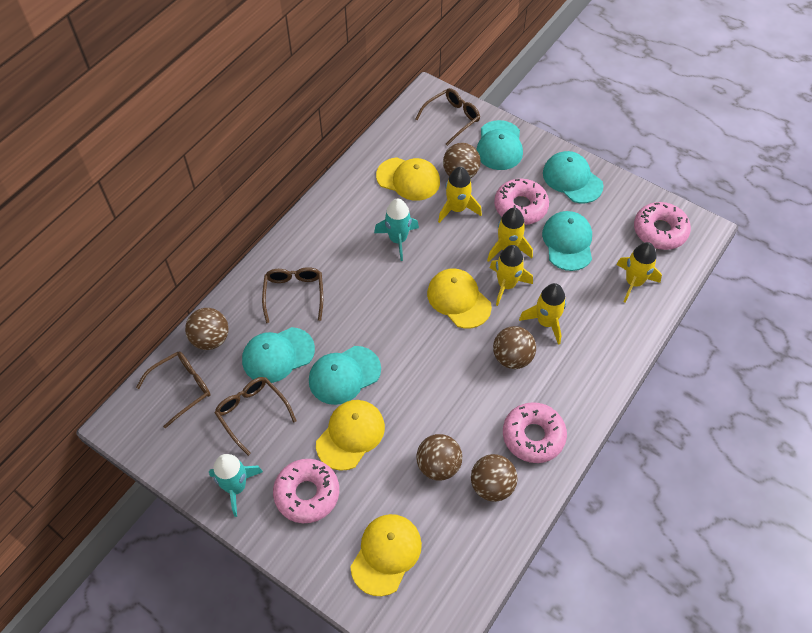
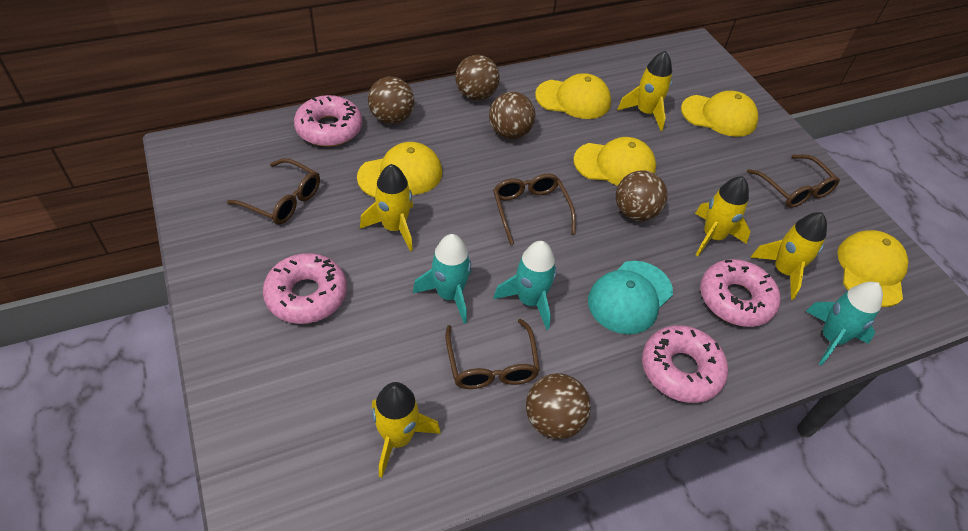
turquoise cap: 5 -> 1
turquoise rocket: 2 -> 3
yellow cap: 4 -> 5

